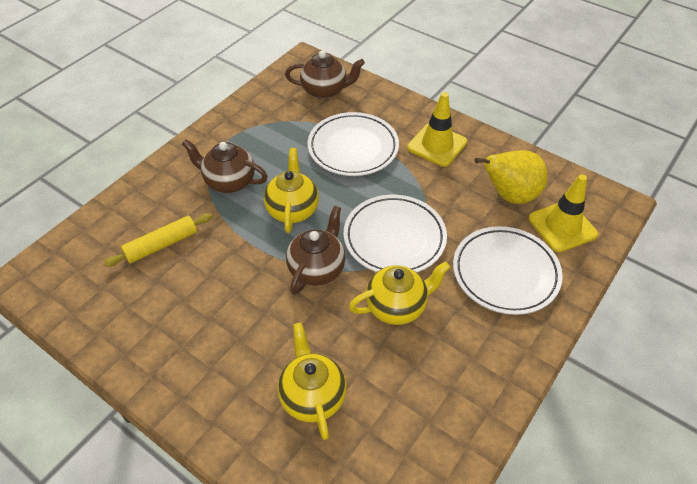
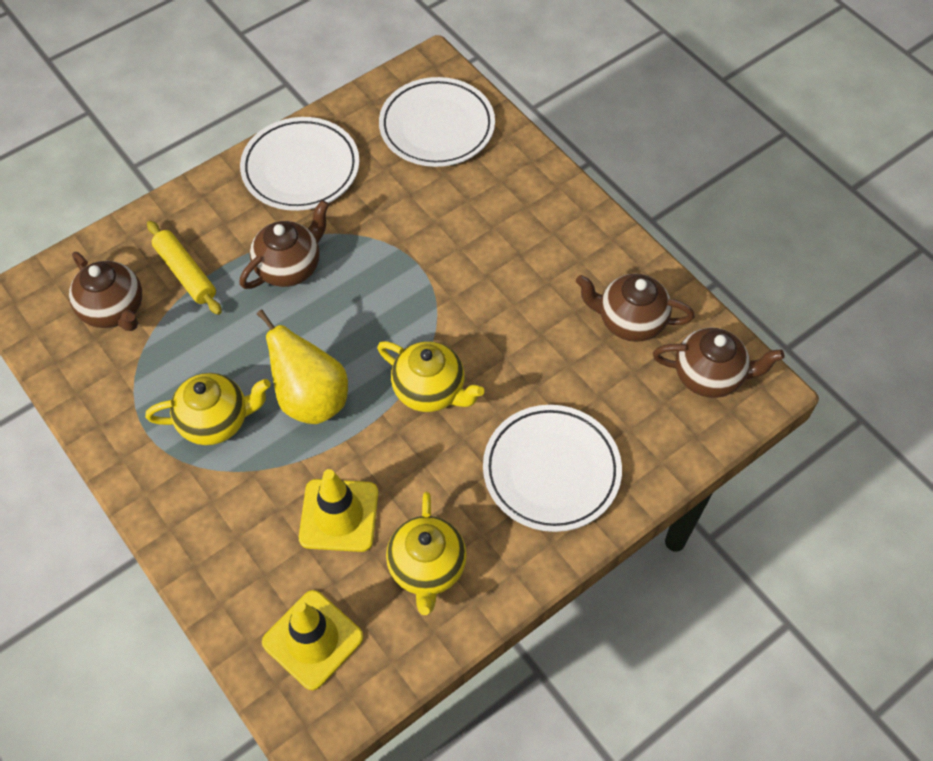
brown teapot: 3 -> 4

